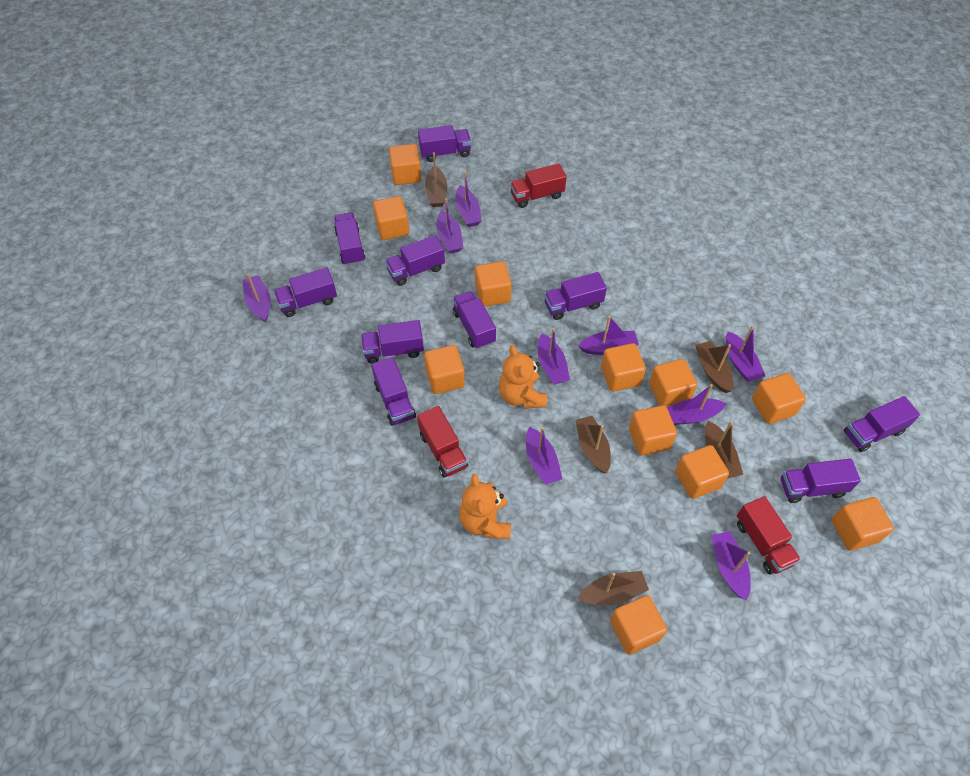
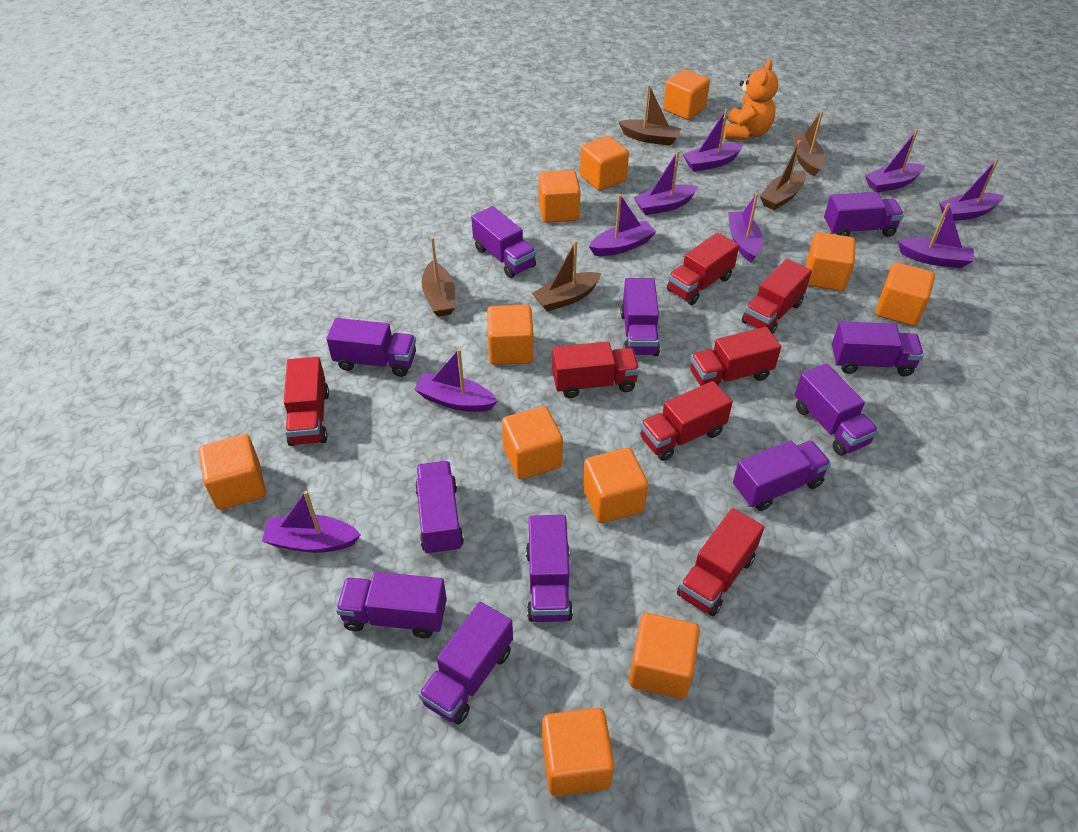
orange teddy bear: 2 -> 1
purple truck: 10 -> 11
red truck: 3 -> 7

